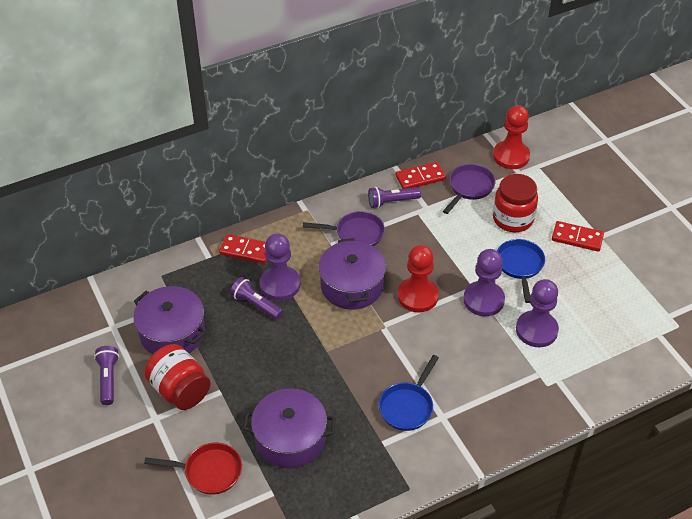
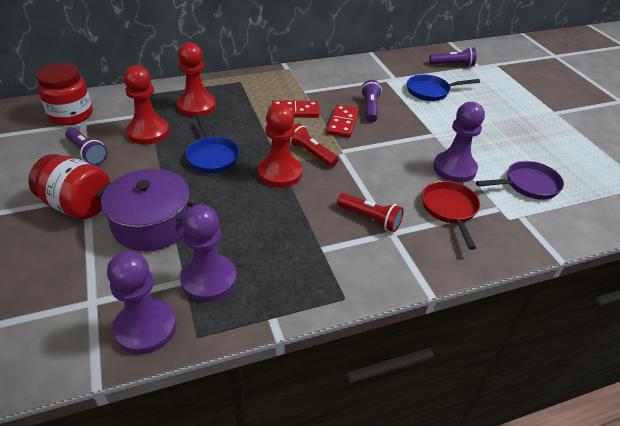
purple pan: 2 -> 1
purple pot: 3 -> 1
red domino: 3 -> 2
red flashlight: 0 -> 2
red pawn: 2 -> 3

